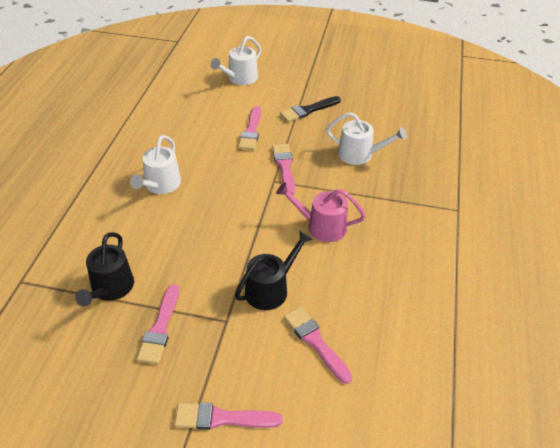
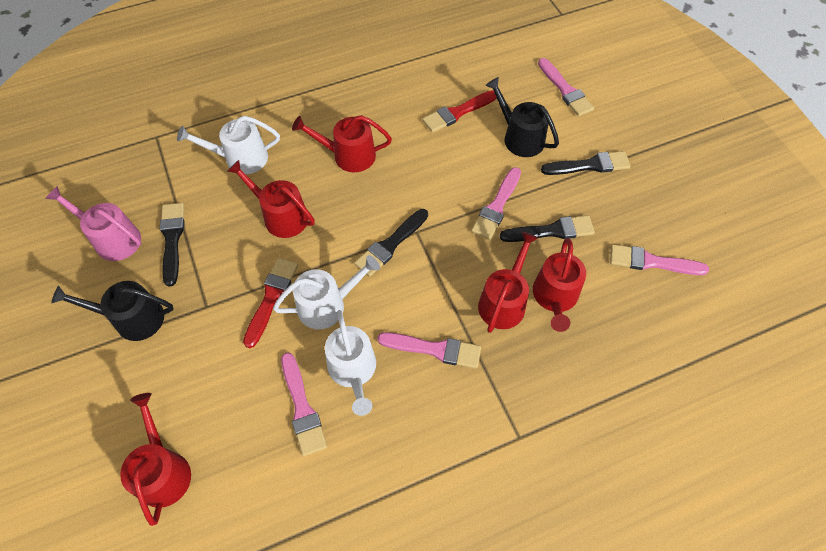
black brush: 1 -> 4
red brush: 0 -> 2
red watering can: 0 -> 5

